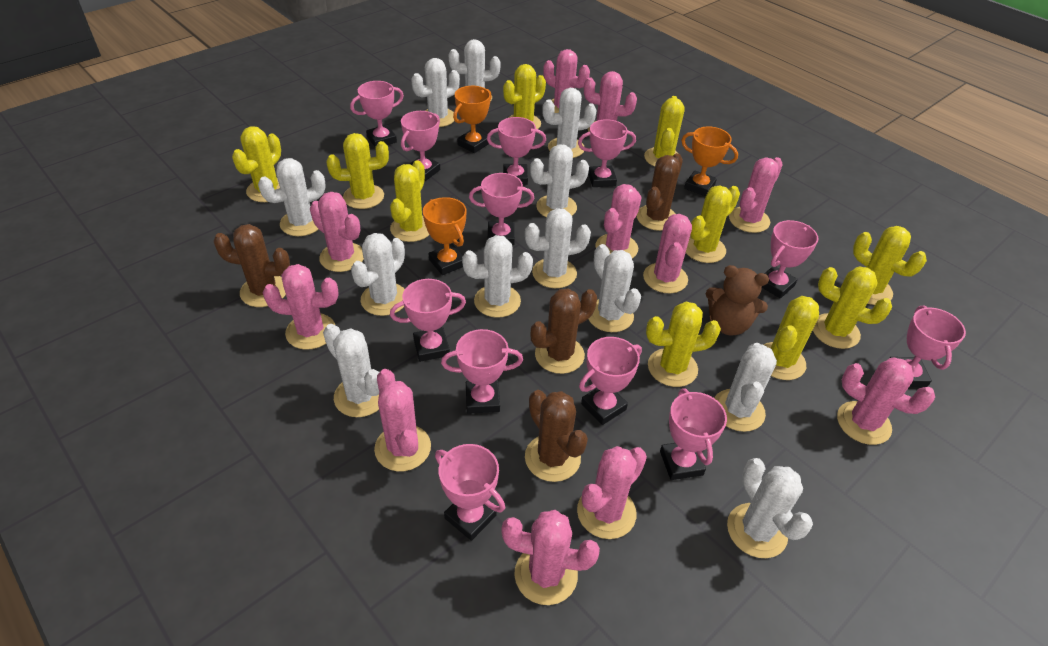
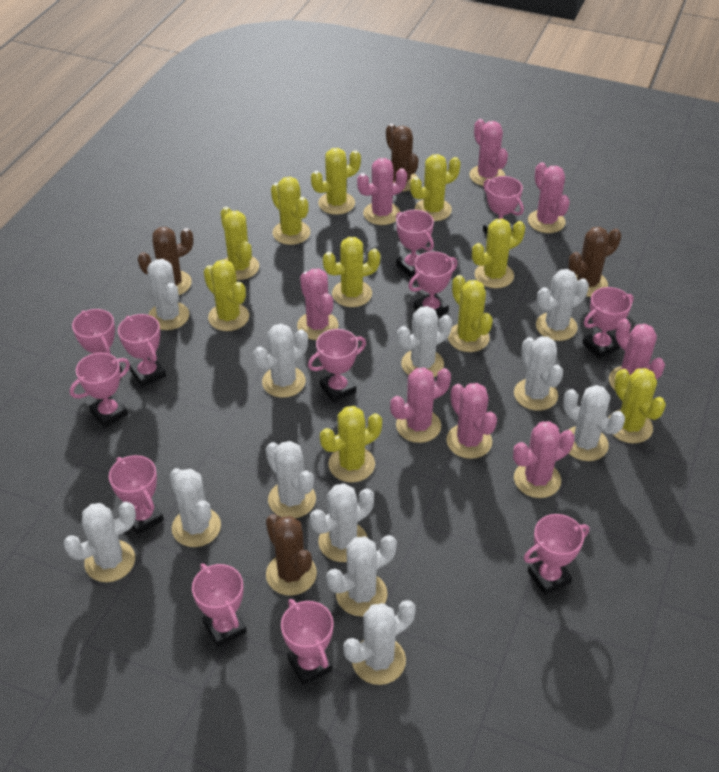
brown teddy bear: 1 -> 0
orange trophy: 3 -> 0
pink cactus: 11 -> 8

